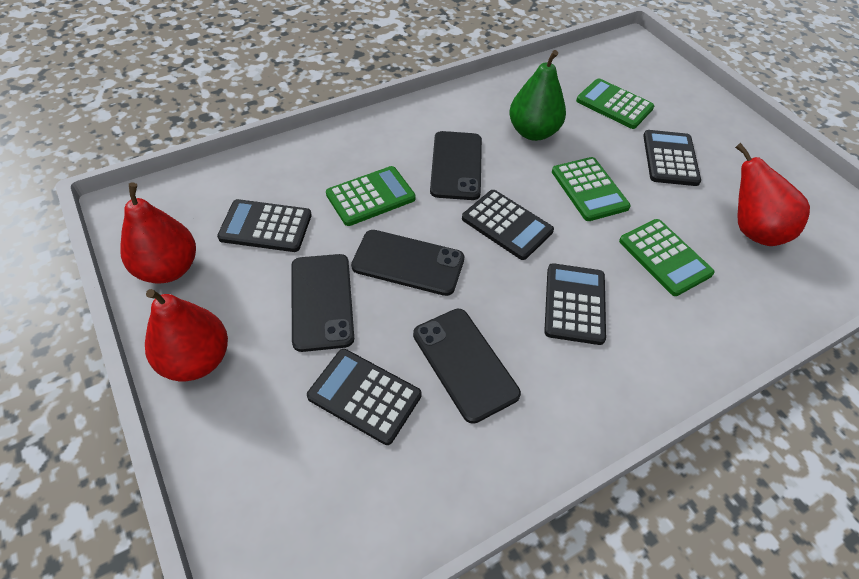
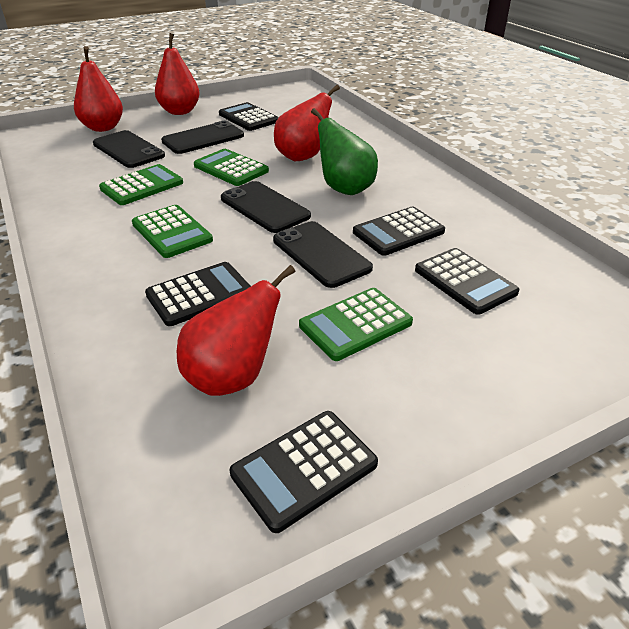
red pear: 3 -> 4

